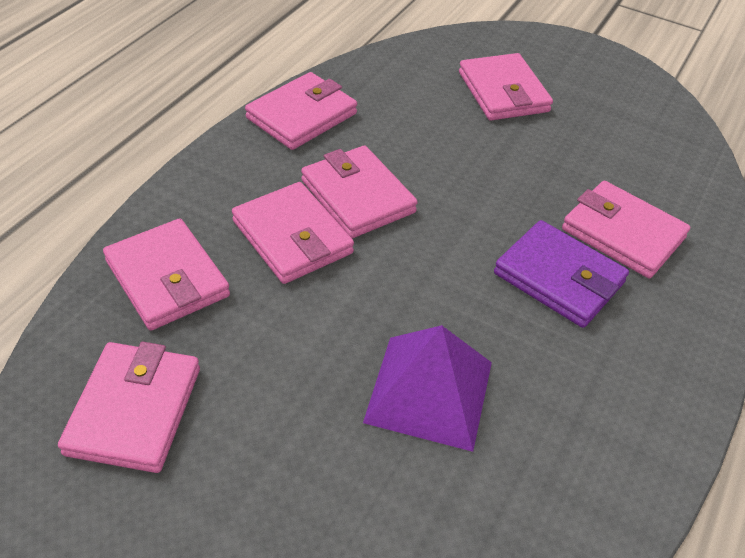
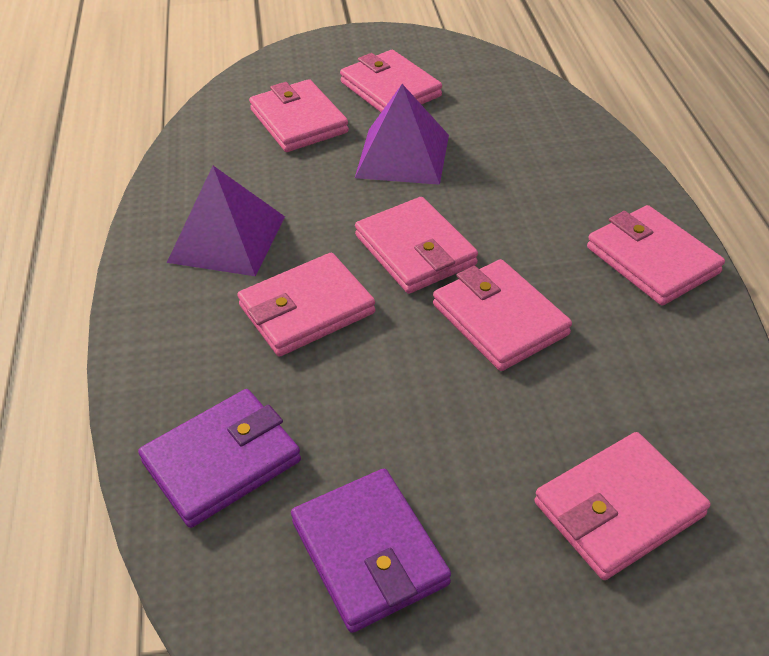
purple pyramid: 1 -> 2
purple wallet: 1 -> 2

